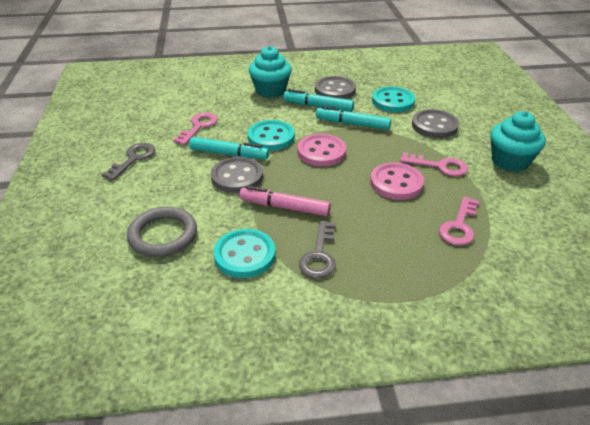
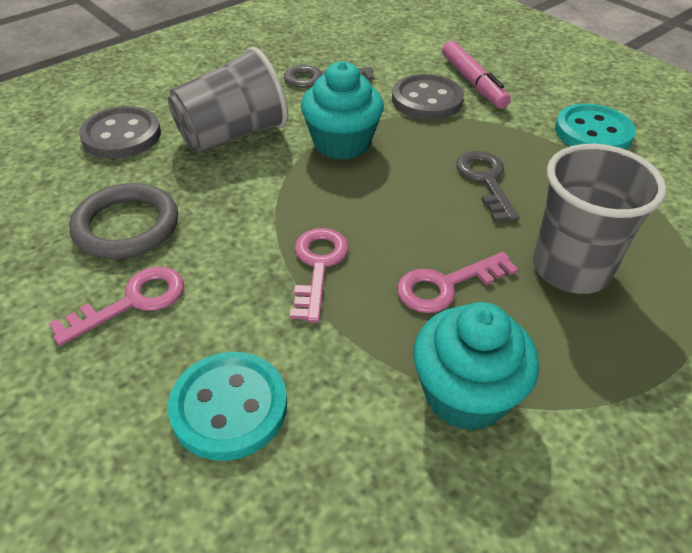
grey button: 3 -> 2
grey cup: 0 -> 2
pink button: 2 -> 0
turquoise button: 3 -> 2
turquoise marker: 3 -> 0

